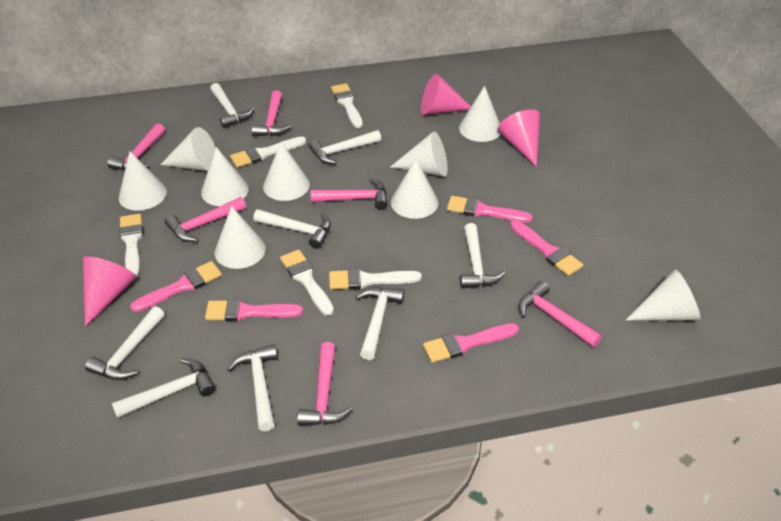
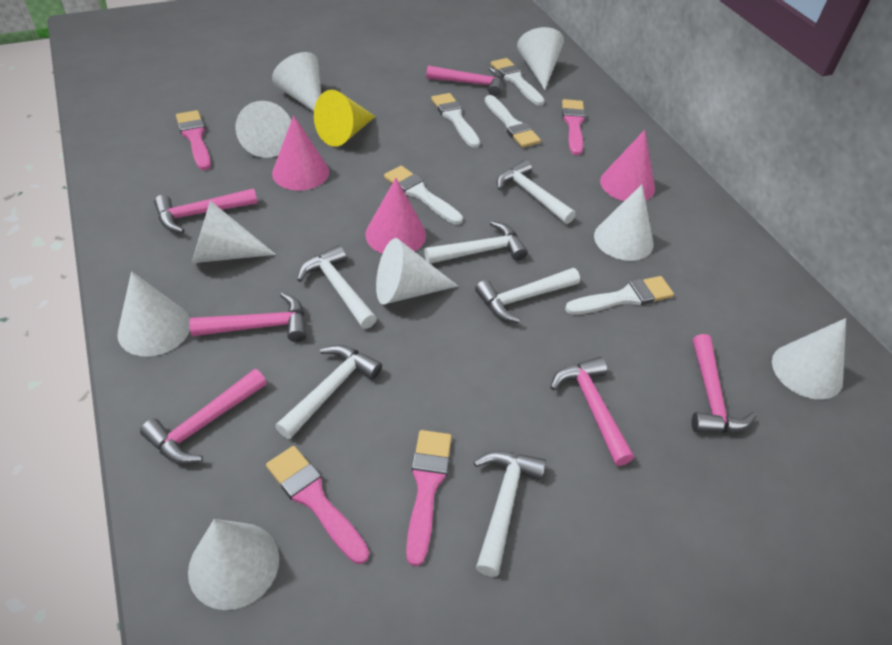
pink brush: 5 -> 4
white hammer: 8 -> 6
yellow cone: 0 -> 1

